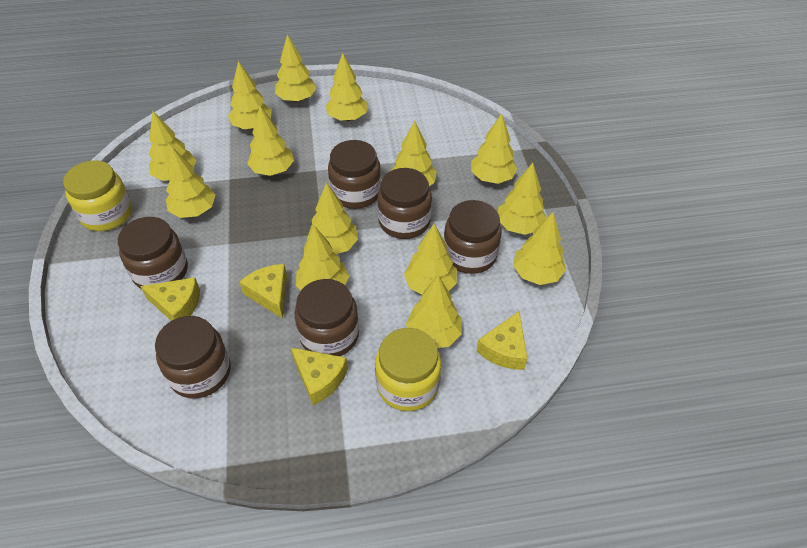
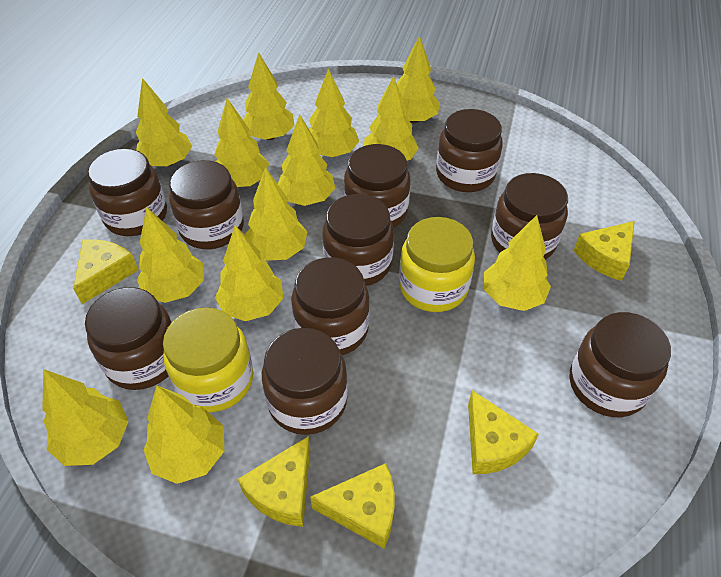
brown jar: 6 -> 10
yellow cheese: 4 -> 5
yellow tree: 14 -> 13

